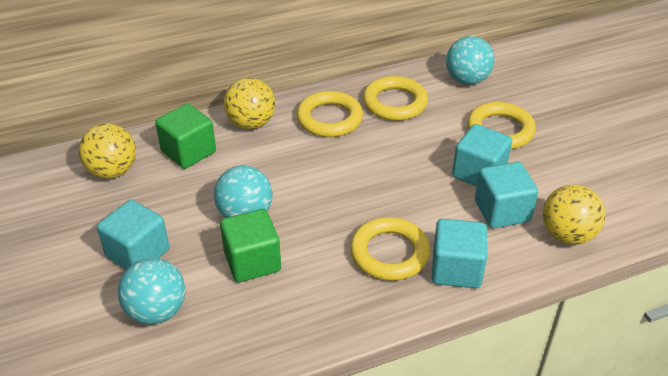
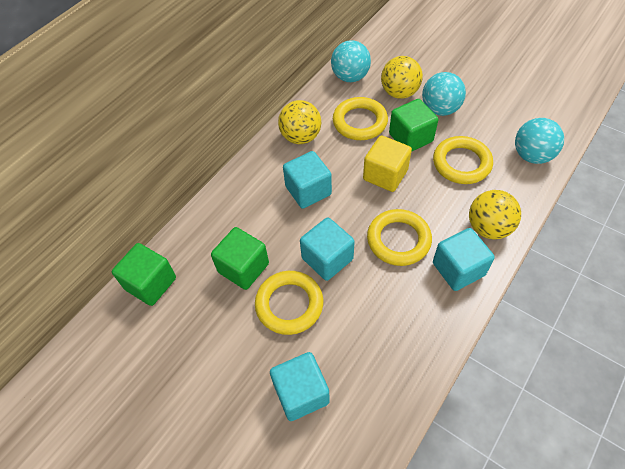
green cube: 2 -> 3
yellow cube: 0 -> 1

